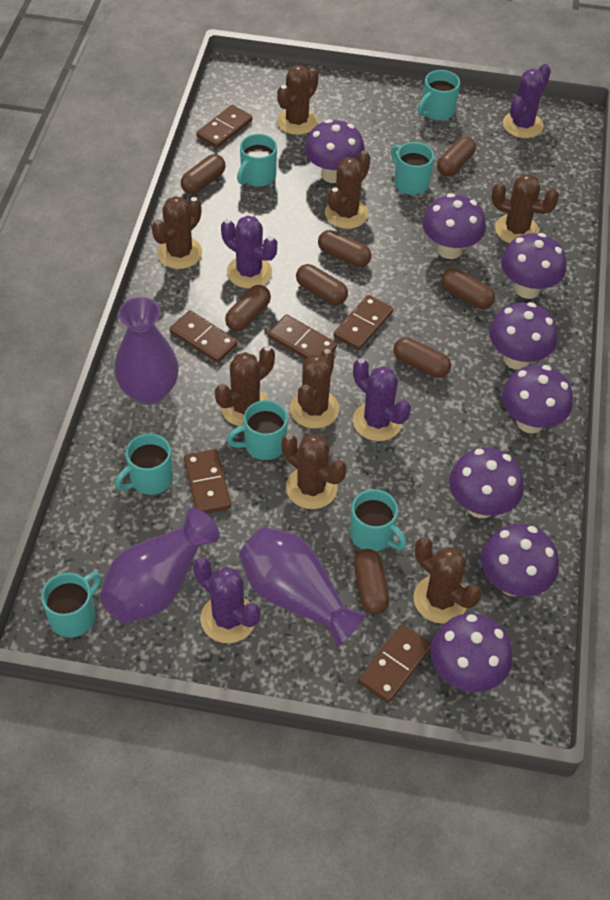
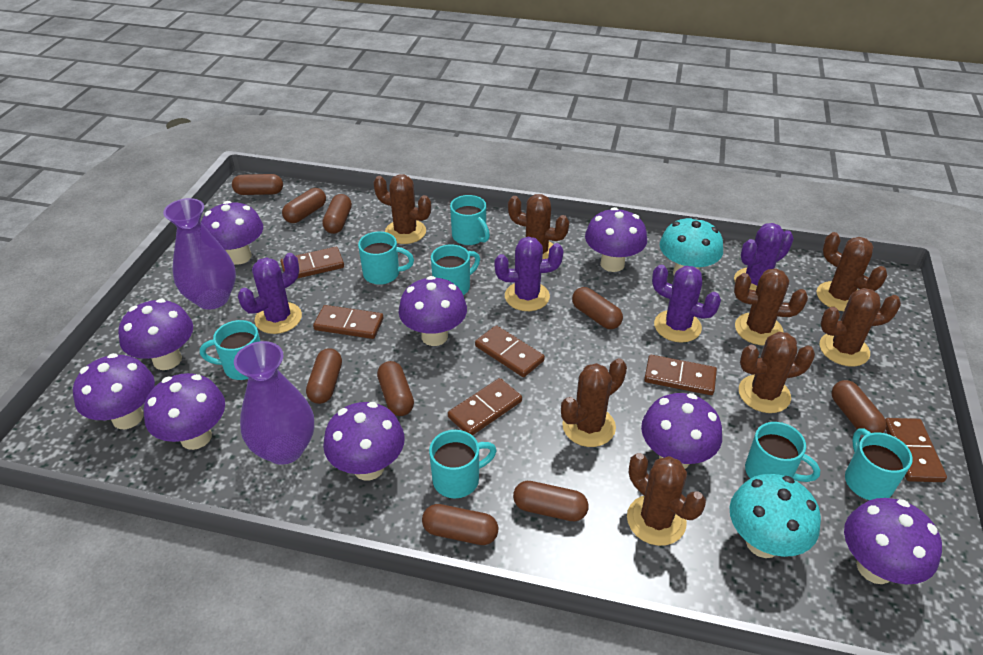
brown capsule: 8 -> 9
purple mushroom: 8 -> 9
purple vase: 3 -> 2
turquoise mushroom: 0 -> 2

